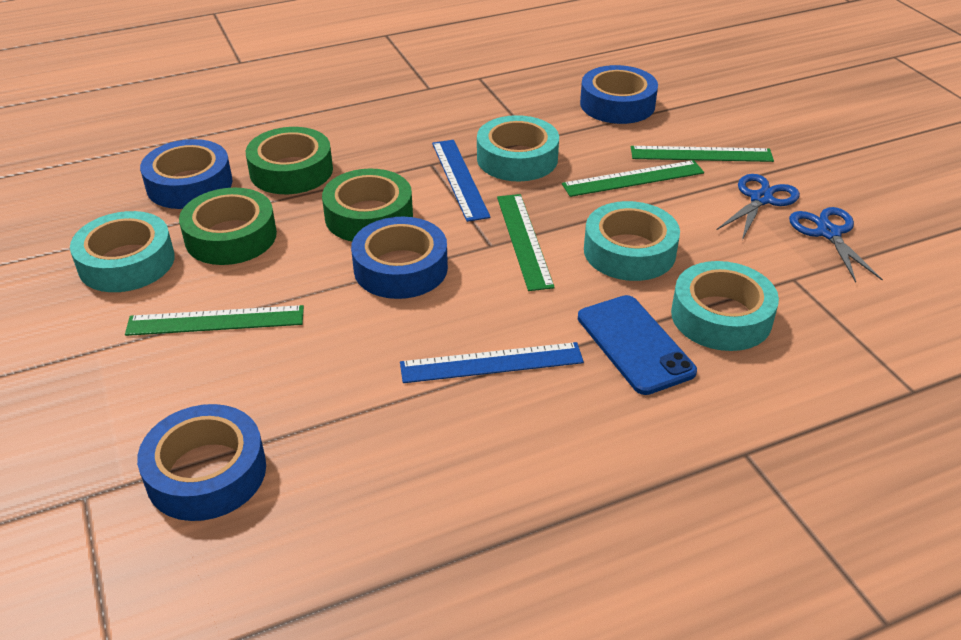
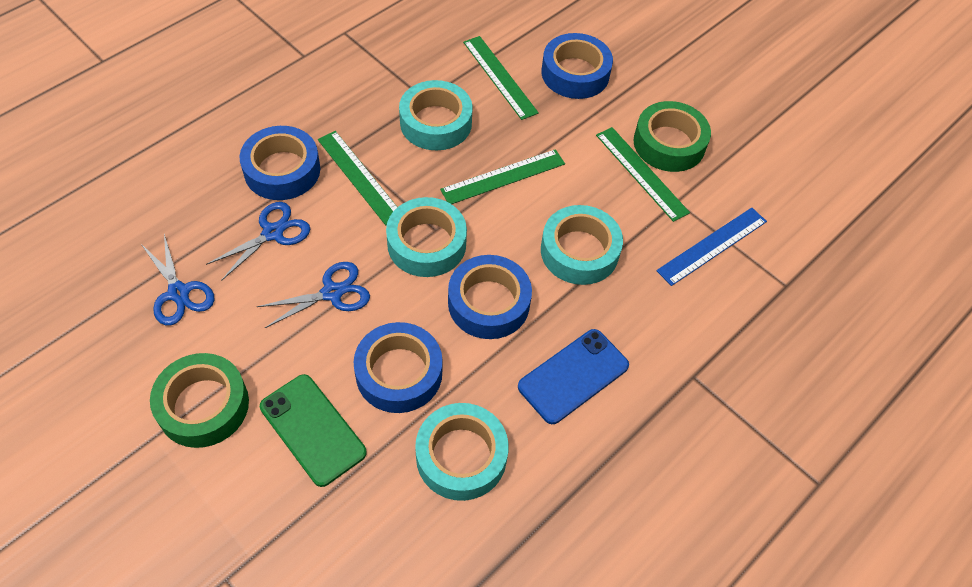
blue ruler: 2 -> 1
blue scissors: 2 -> 3
green phone: 0 -> 1
green tape: 3 -> 2

